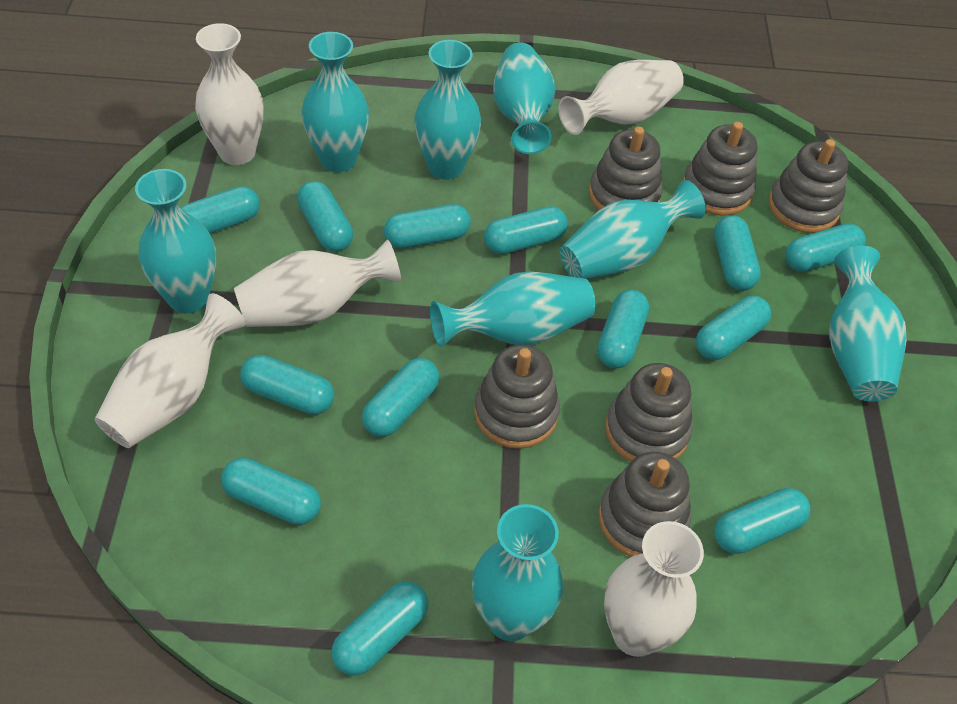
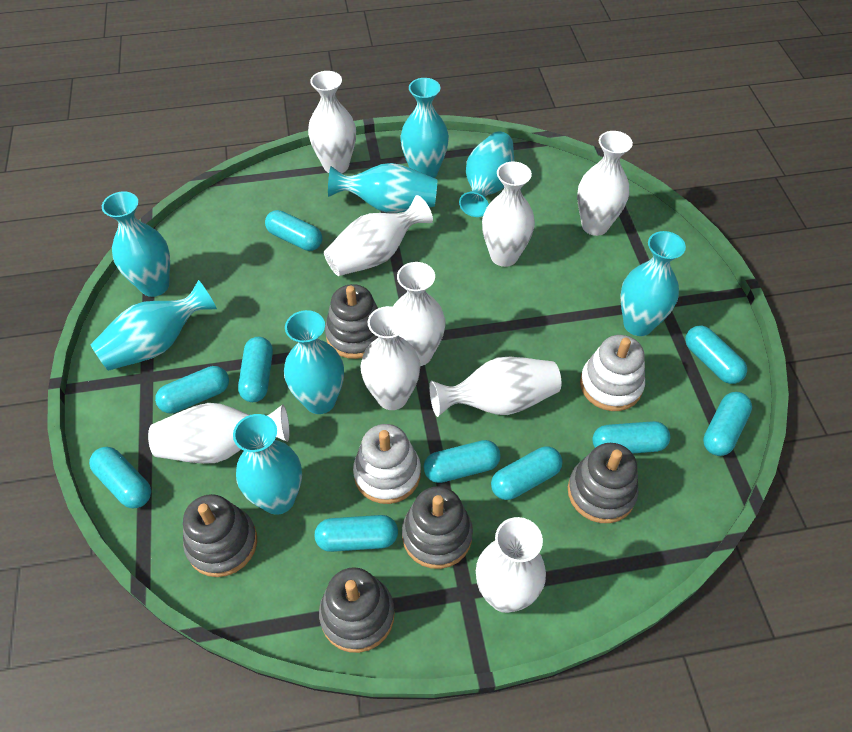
grey stacking toy: 6 -> 5
turquoise capsule: 13 -> 10
white stacking toy: 0 -> 2
white vase: 5 -> 9

